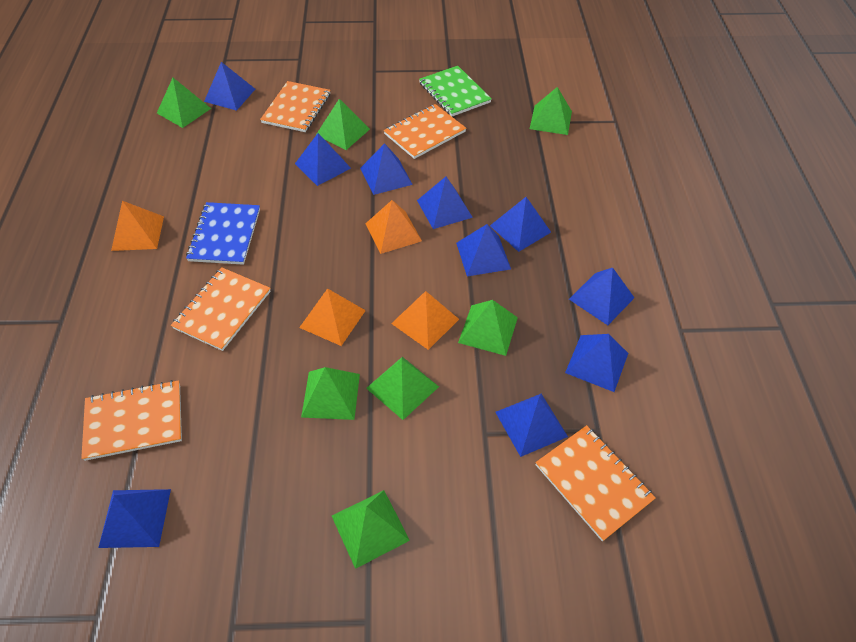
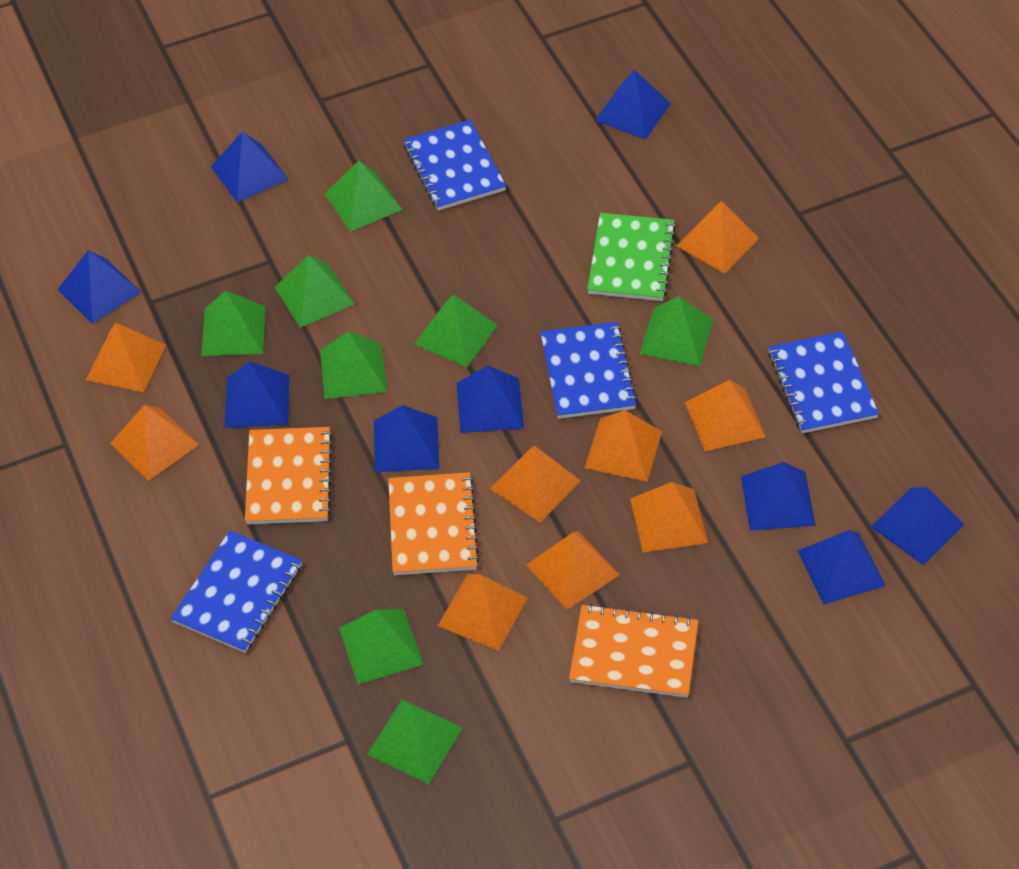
blue notebook: 1 -> 4
blue pyramid: 10 -> 9
green pyramid: 7 -> 8
orange notebook: 5 -> 3
orange pyramid: 4 -> 9

